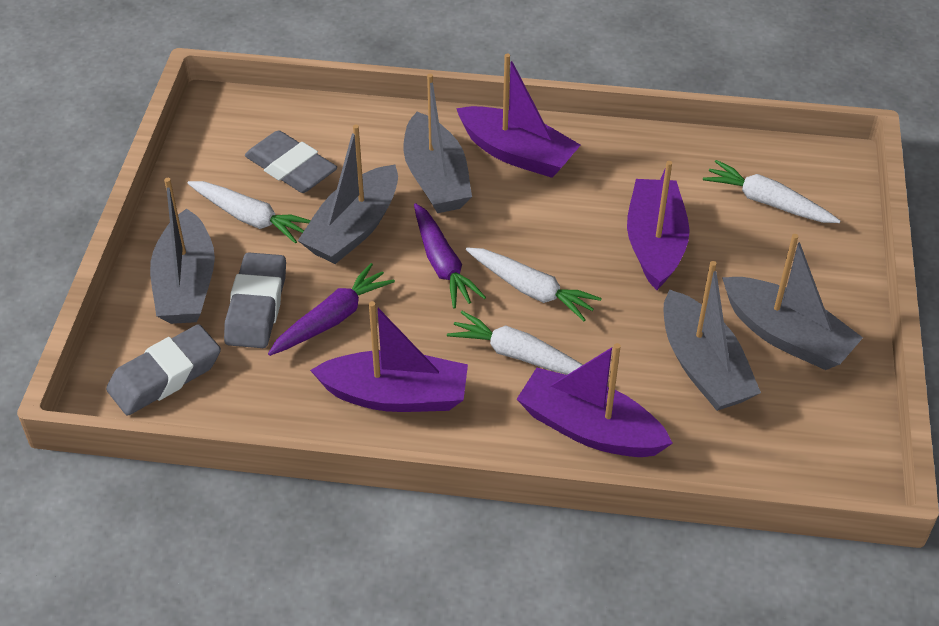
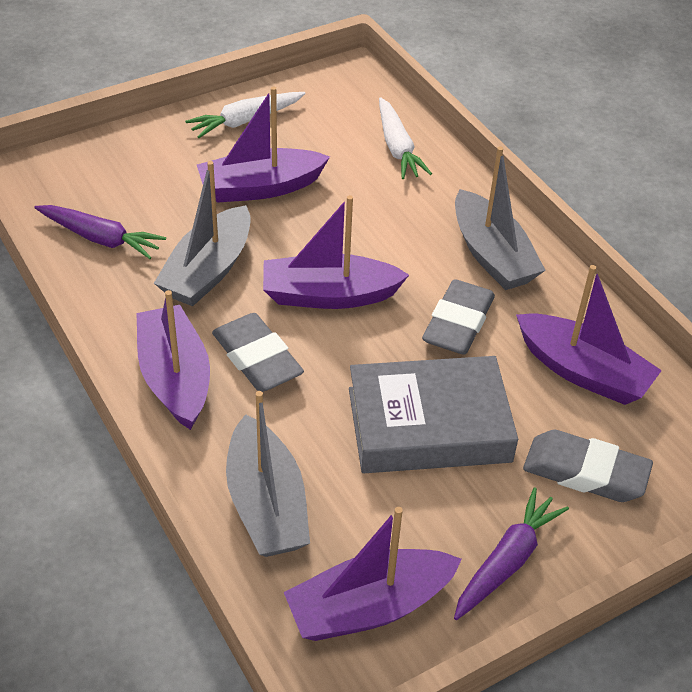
grey boat: 5 -> 3
grey book: 0 -> 1
purple boat: 4 -> 5
white carrot: 4 -> 2

